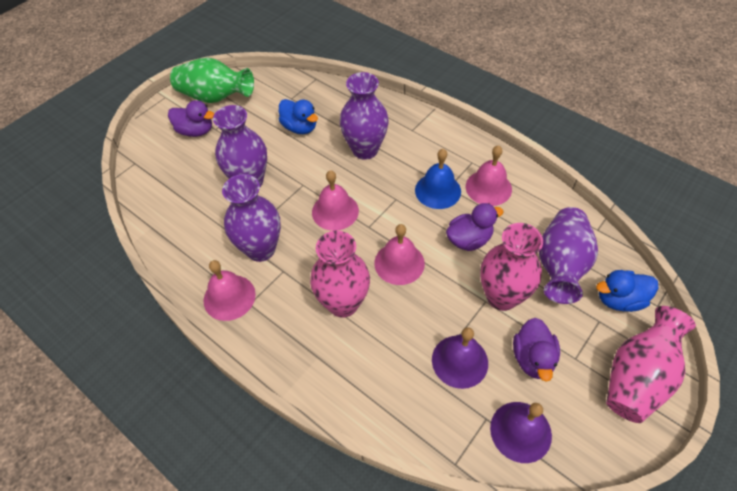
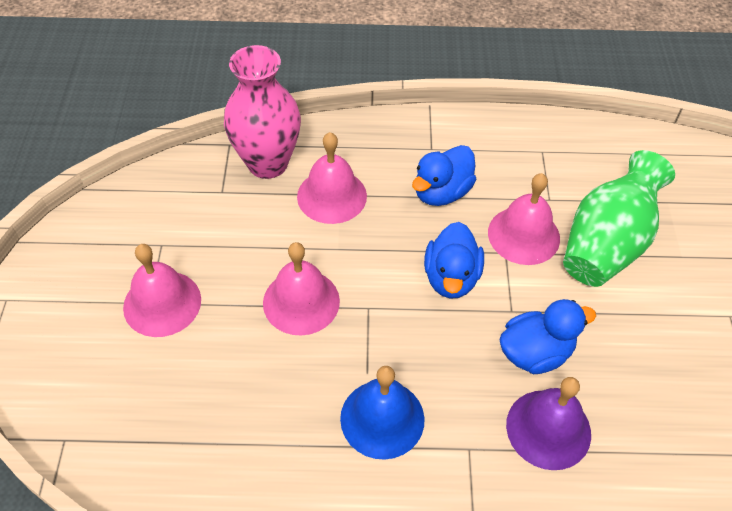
blue duck: 2 -> 3
pink vase: 3 -> 1
purple bell: 2 -> 1
purple duck: 3 -> 0
purple vase: 4 -> 0

